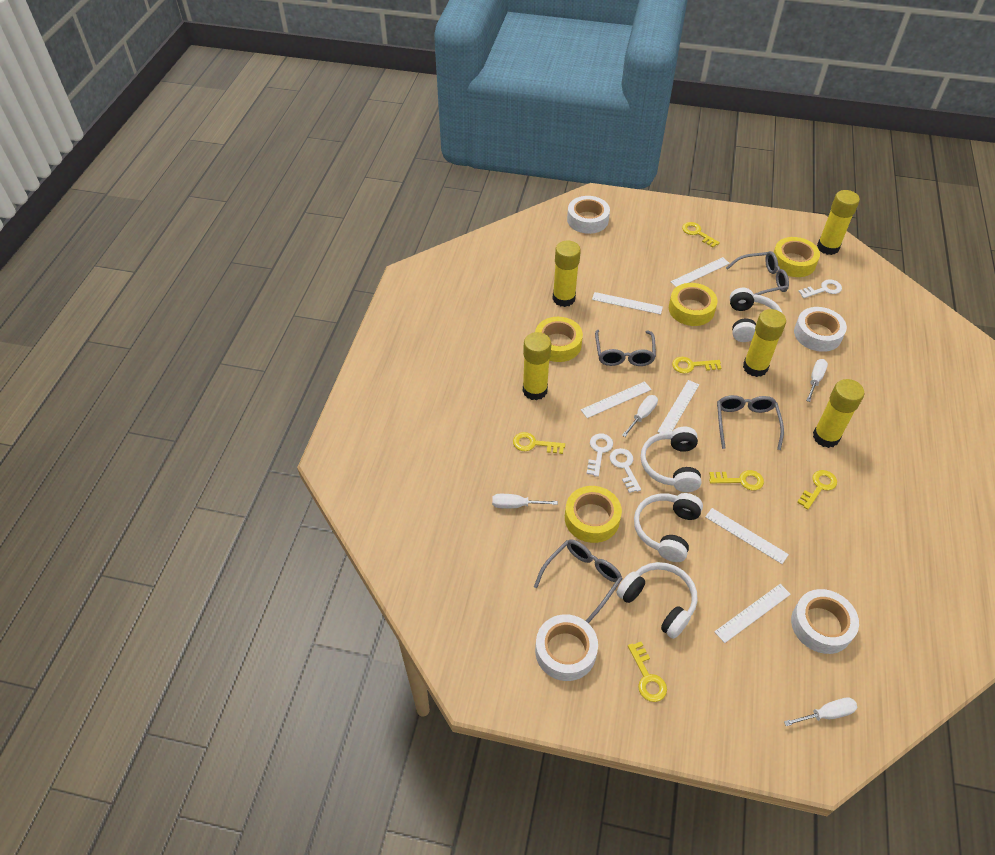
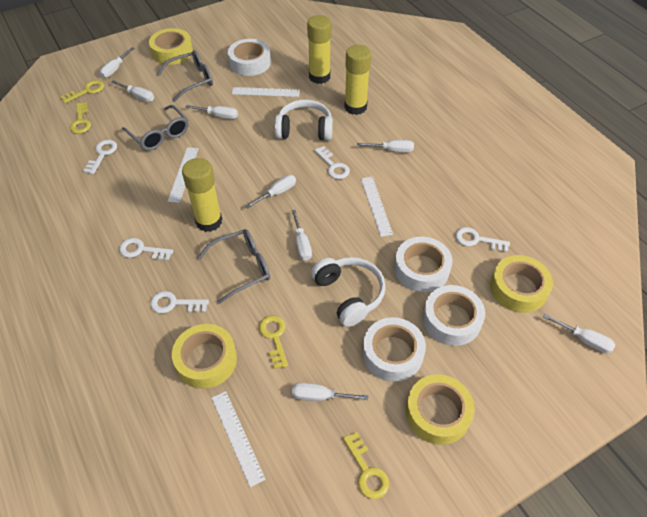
grey glasses: 4 -> 3
white headphones: 4 -> 2
white key: 3 -> 5
white ruler: 6 -> 4
white screwdriver: 4 -> 8
yellow glue stick: 5 -> 3
yellow key: 6 -> 4

